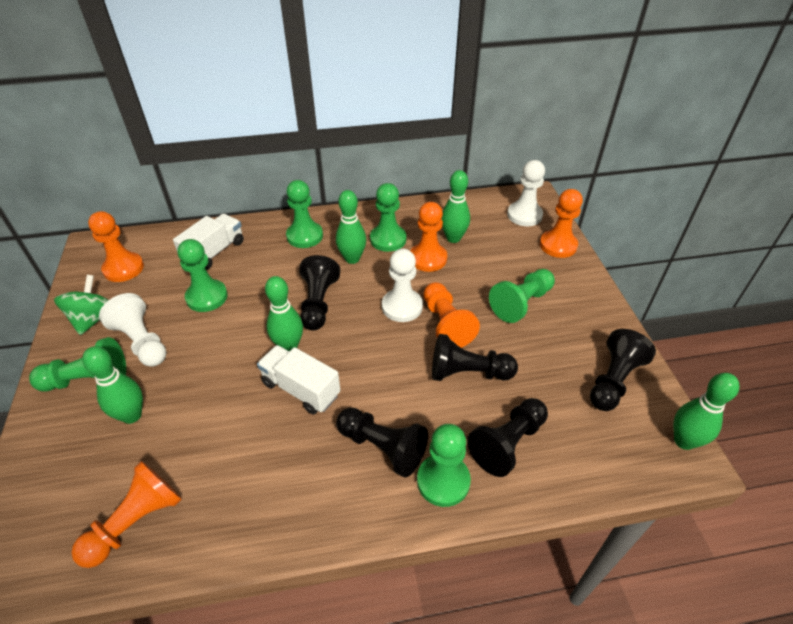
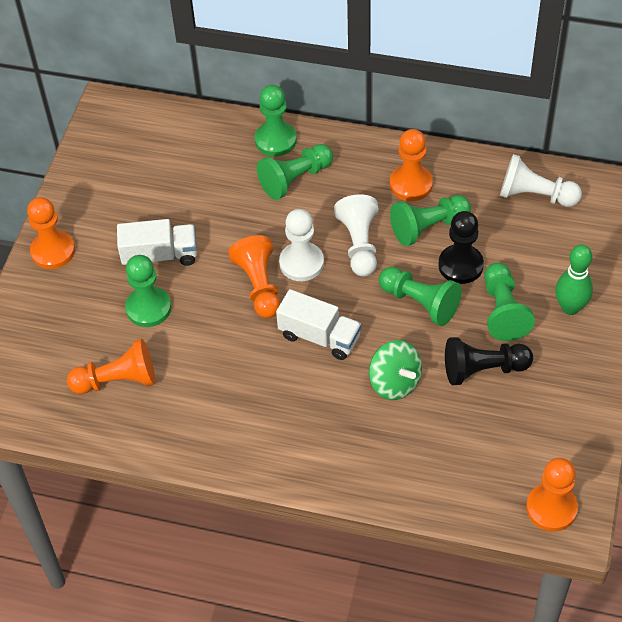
black pawn: 5 -> 2
green bowling pin: 5 -> 1

